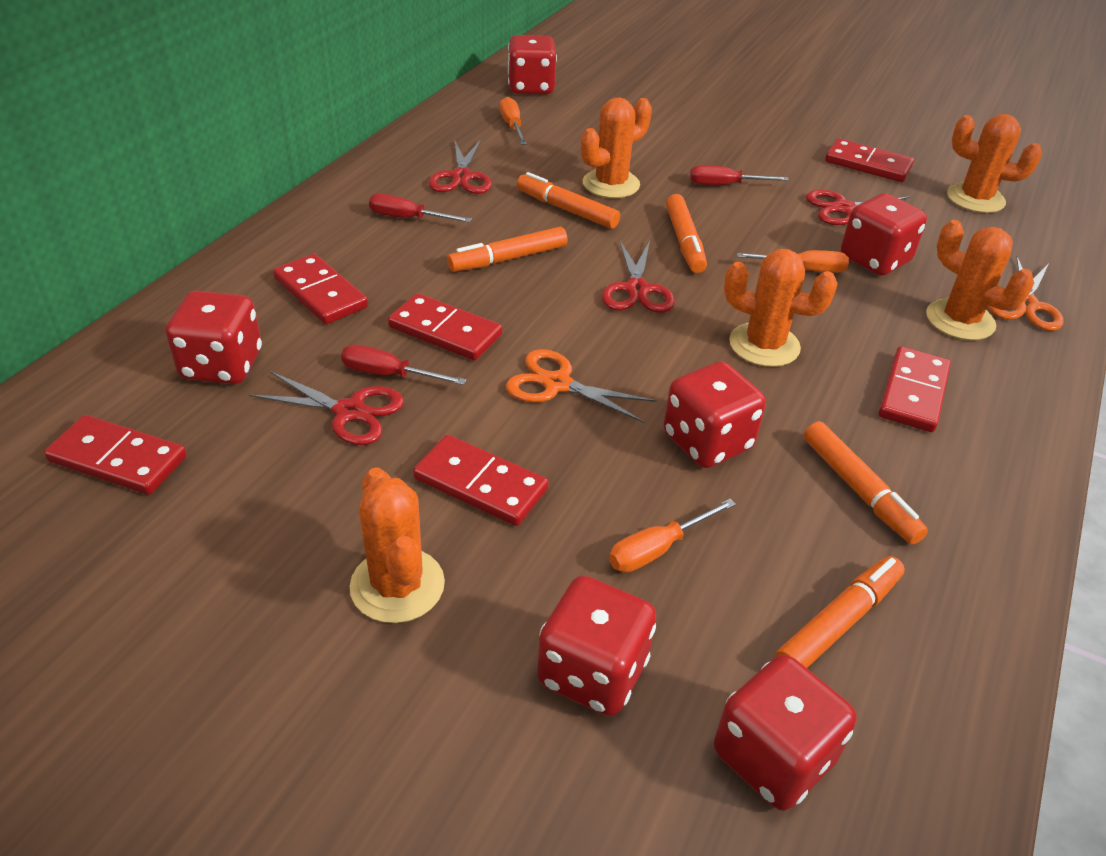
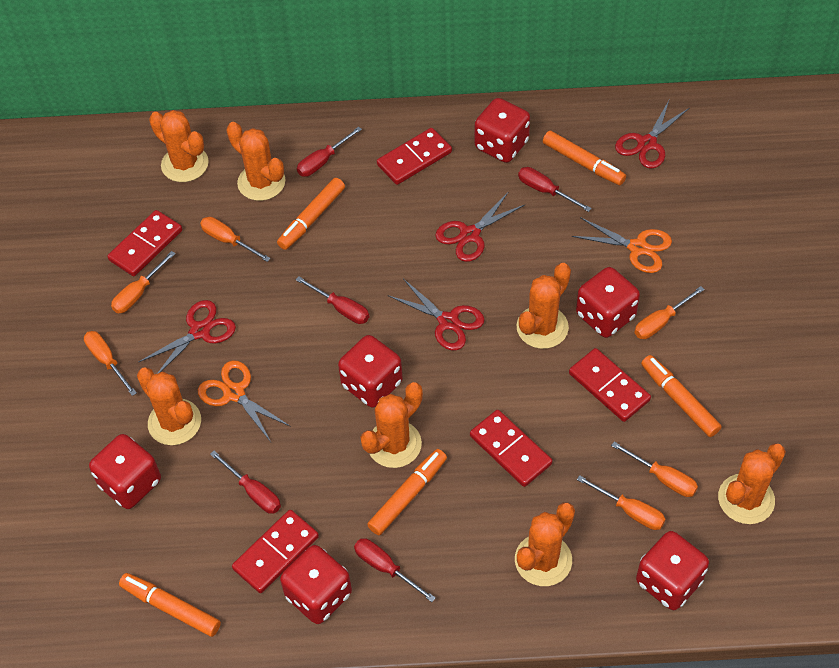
orange cactus: 5 -> 7
orange screwdriver: 3 -> 6
red domino: 6 -> 5
red screwdriver: 3 -> 5

